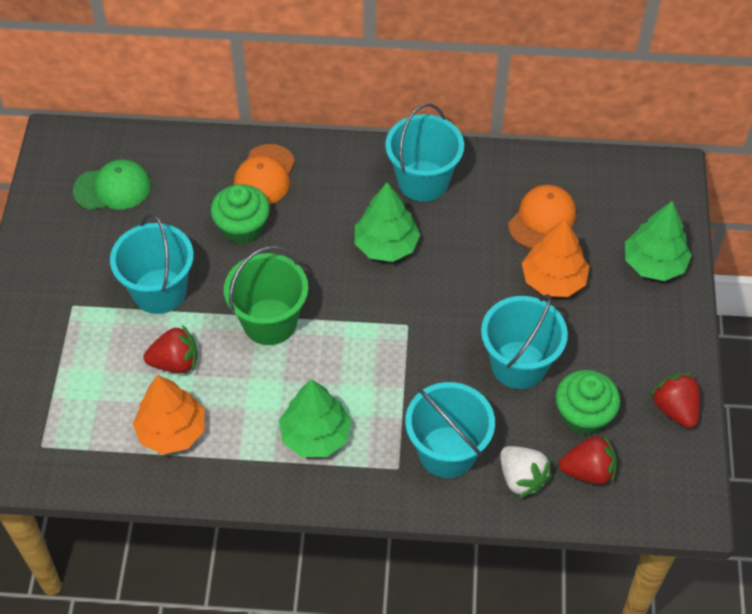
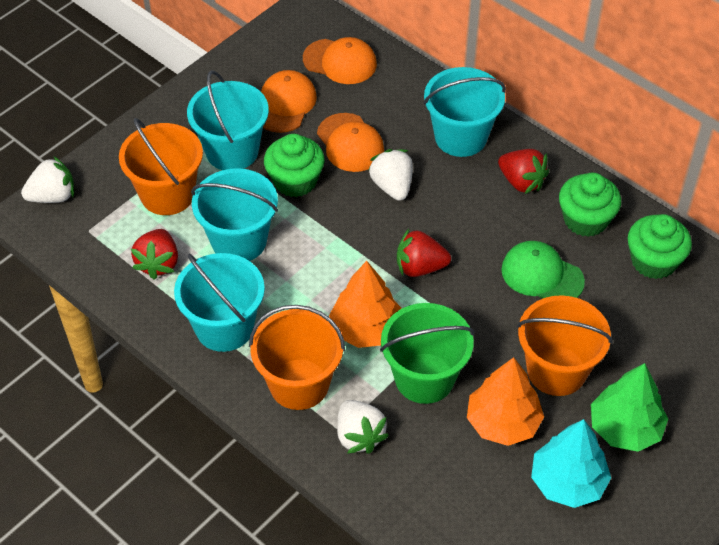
green cupcake: 2 -> 3
green tree: 3 -> 1
orange bucket: 0 -> 3
orange cap: 2 -> 3
turquoise tree: 0 -> 1
white strawberry: 1 -> 3

